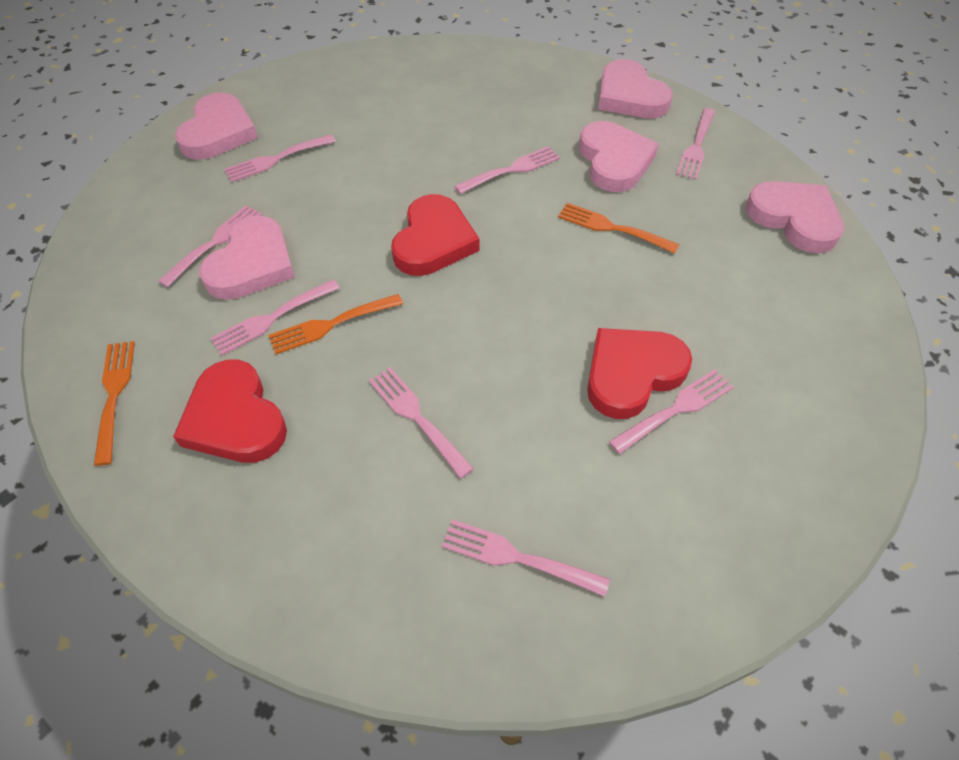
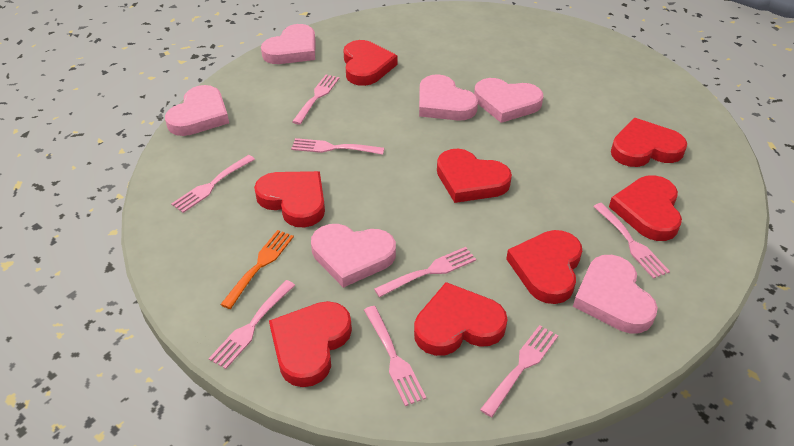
orange fork: 3 -> 1
pink heart: 5 -> 6
red heart: 3 -> 8

